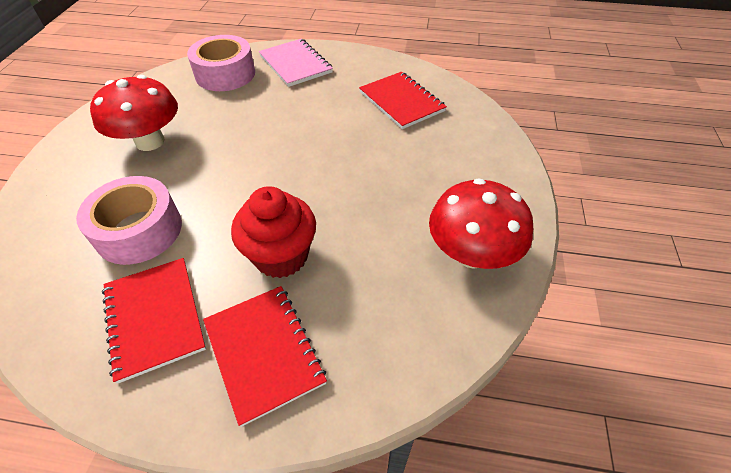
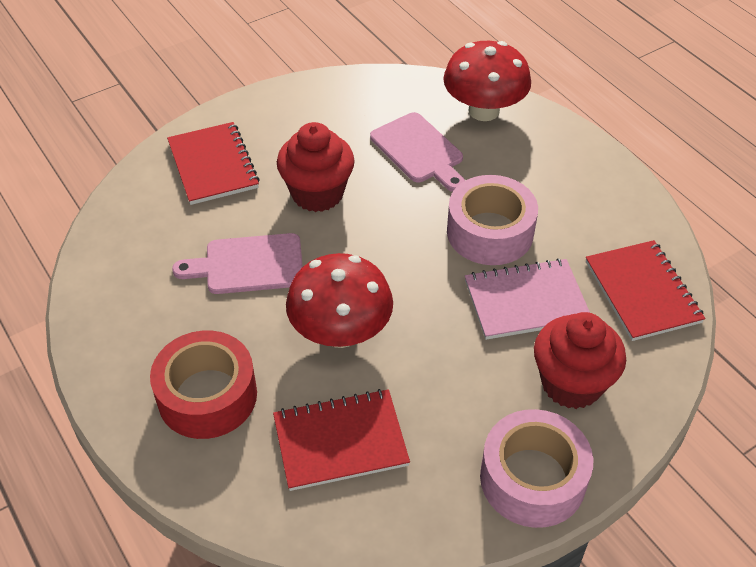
pink cutting board: 0 -> 2
red cupcake: 1 -> 2
red tape: 0 -> 1

